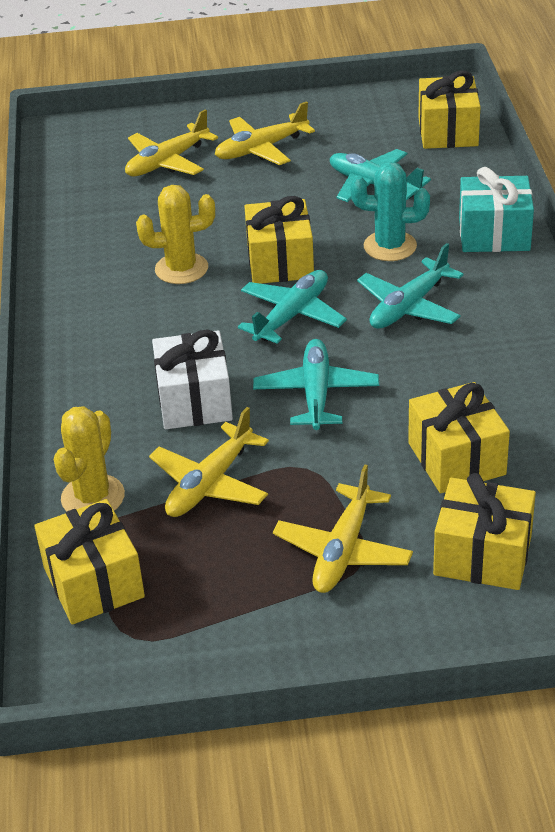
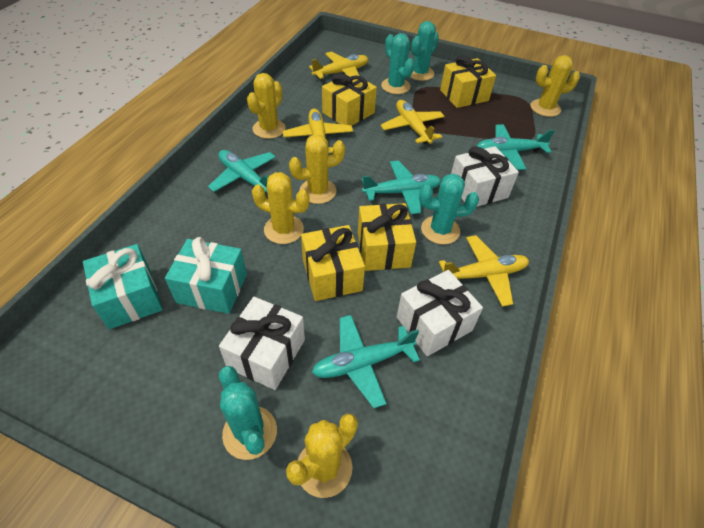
turquoise cactus: 1 -> 4
turquoise gift: 1 -> 2
white gift: 1 -> 3
yellow cactus: 2 -> 5
yellow gift: 5 -> 4

